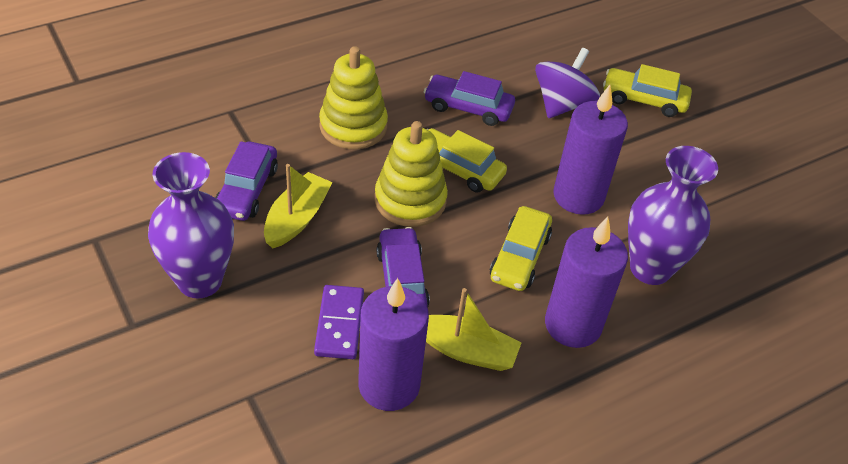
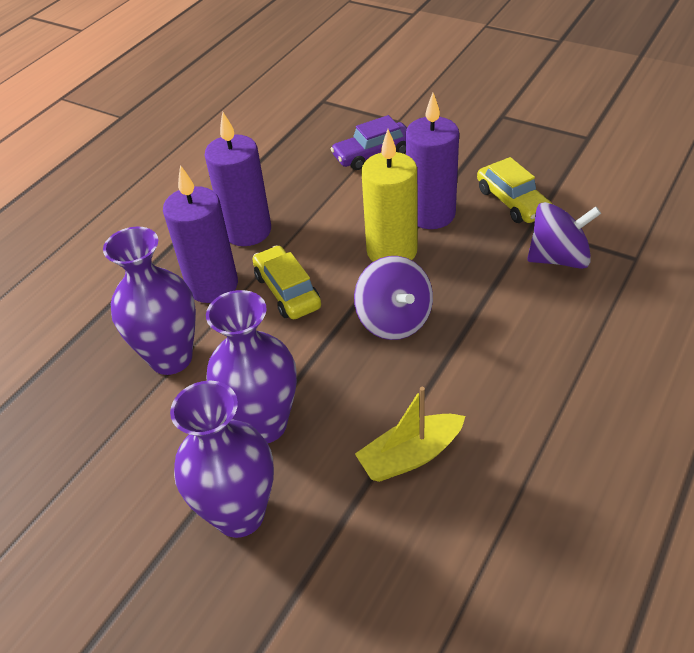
purple car: 3 -> 1
purple domino: 1 -> 0
purple spinning top: 1 -> 2
purple vase: 2 -> 3
yellow boat: 2 -> 1
yellow candle: 0 -> 1
yellow car: 3 -> 2
yellow stacking toy: 2 -> 0

